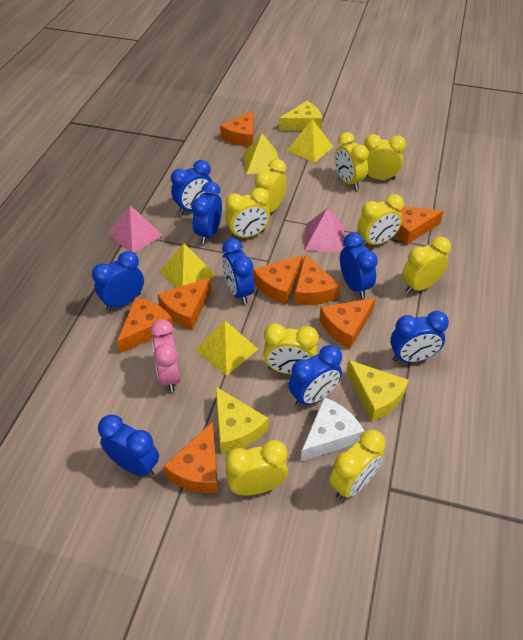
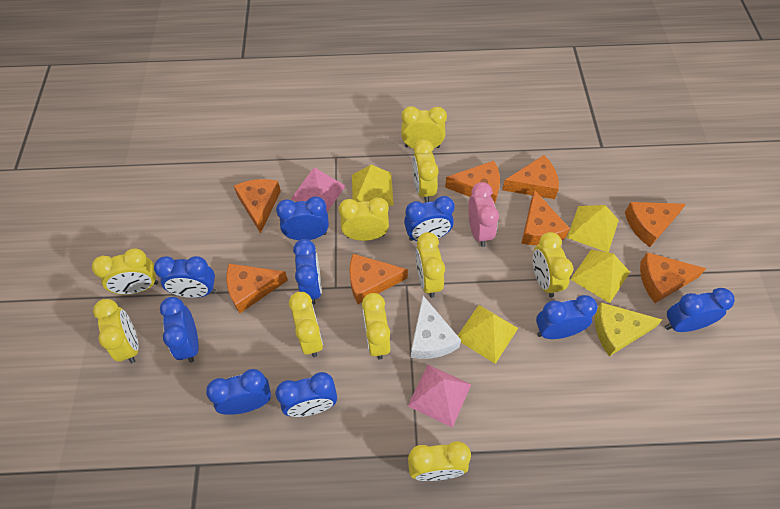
blue clock: 8 -> 9
yellow cheese: 3 -> 1
yellow clock: 9 -> 10

